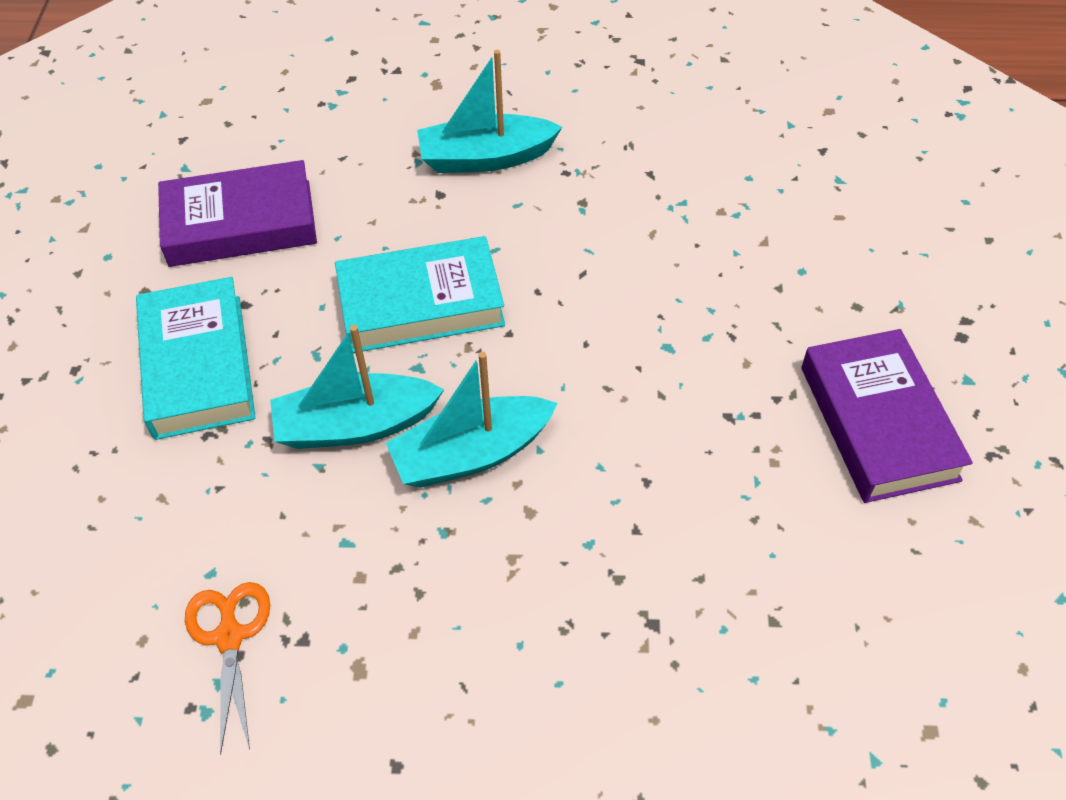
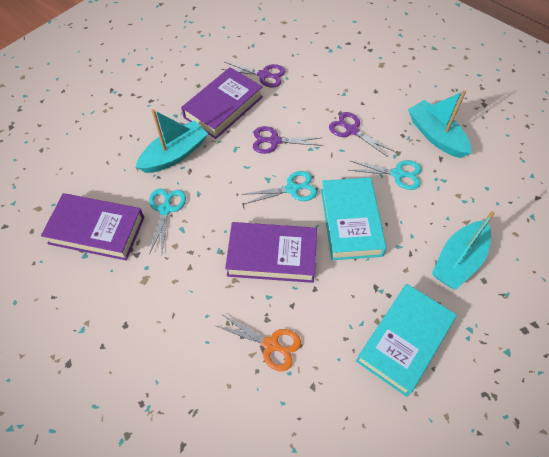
purple book: 2 -> 3
purple scissors: 0 -> 3
turquoise scissors: 0 -> 3

